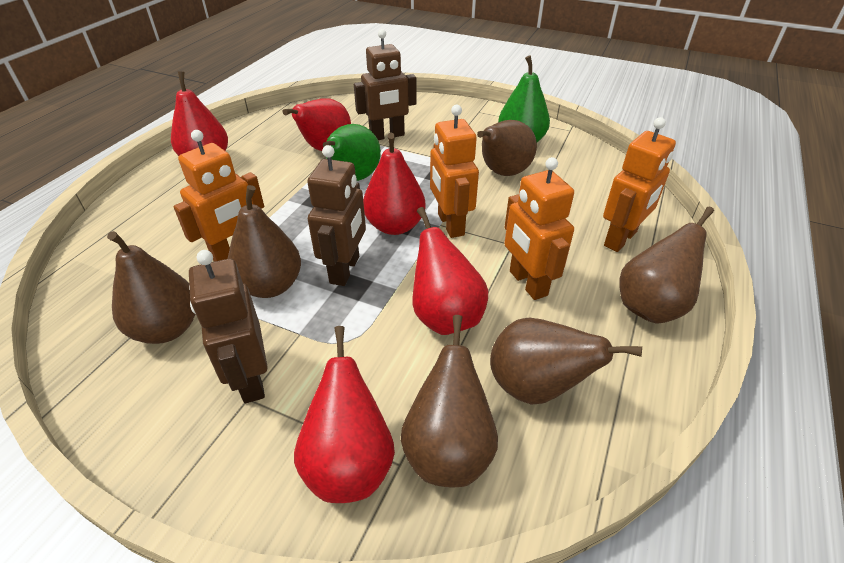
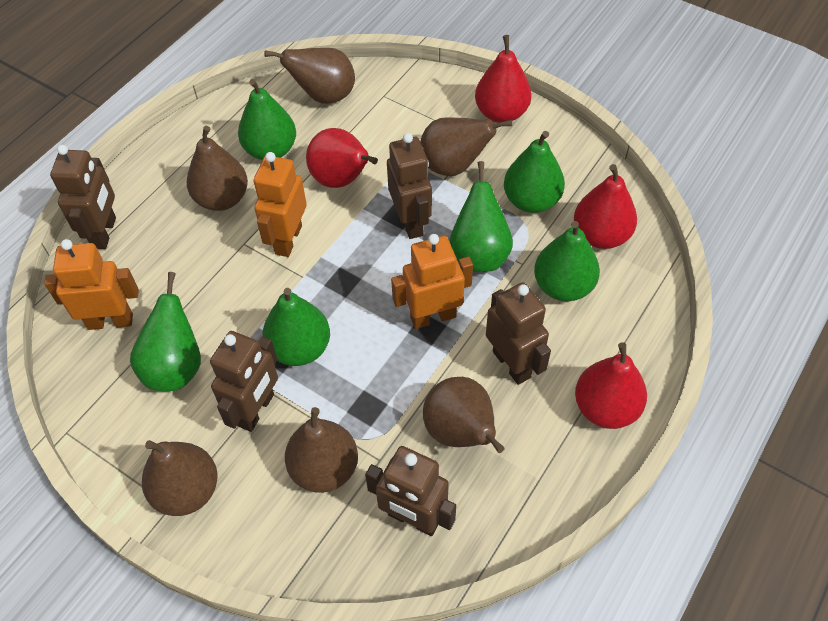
brown robot: 3 -> 5
green pear: 2 -> 6
orange robot: 4 -> 3
red pear: 5 -> 4

